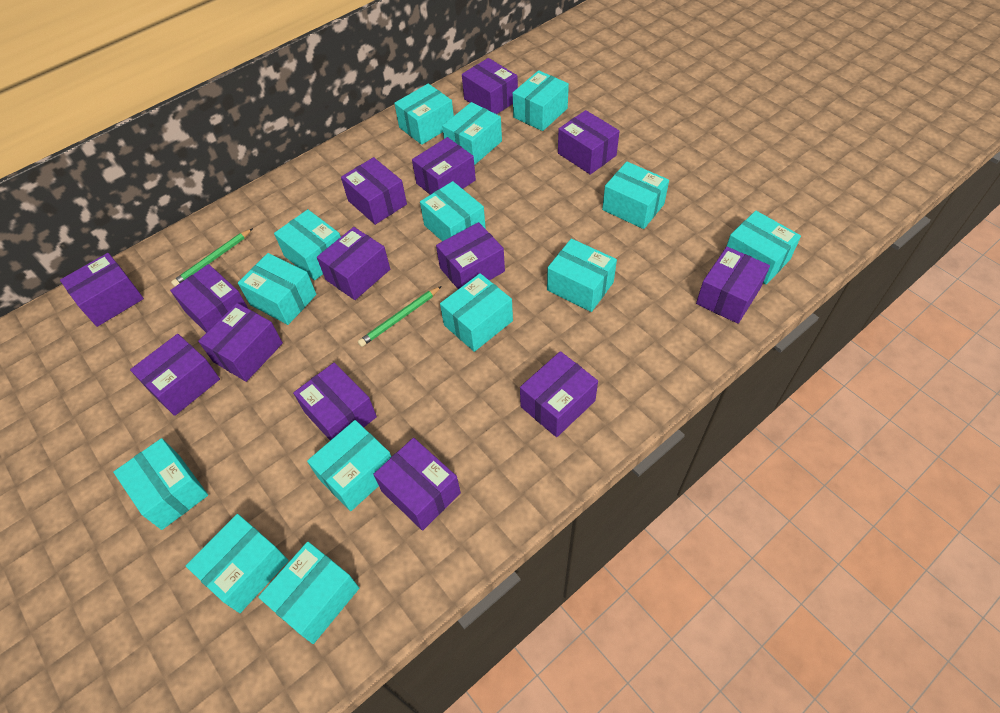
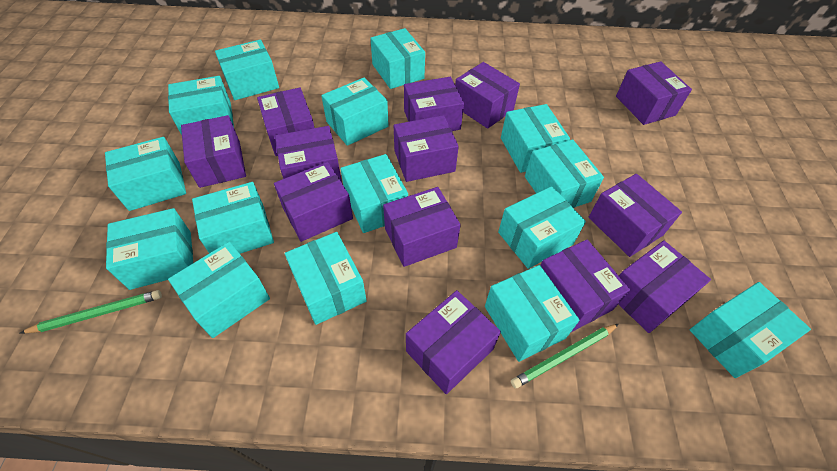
purple box: 14 -> 13
turquoise box: 14 -> 15

